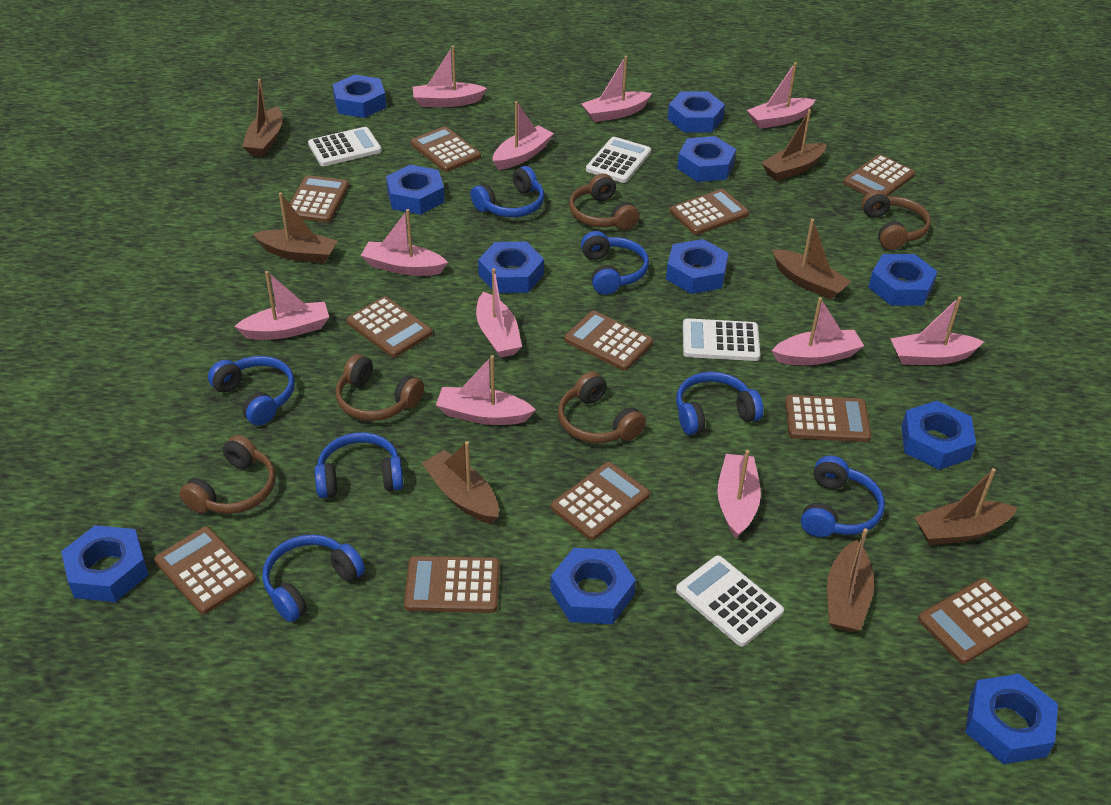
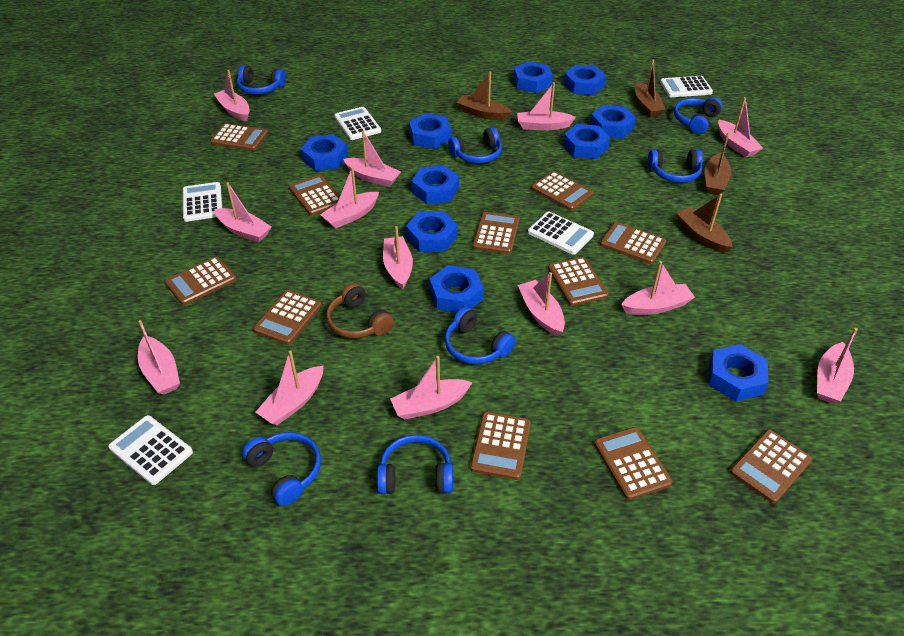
blue nut: 11 -> 10
brown boat: 7 -> 4
brown headphones: 5 -> 1
pink boat: 11 -> 13
white calculator: 4 -> 5

